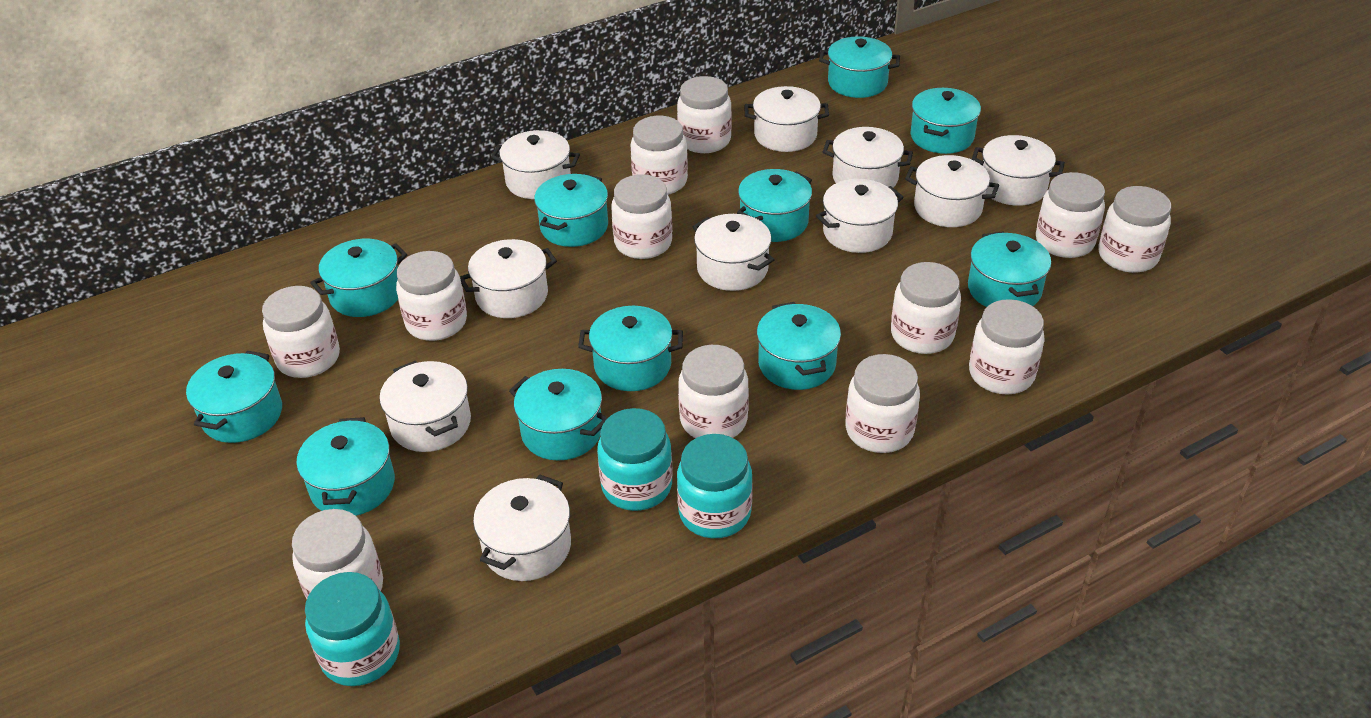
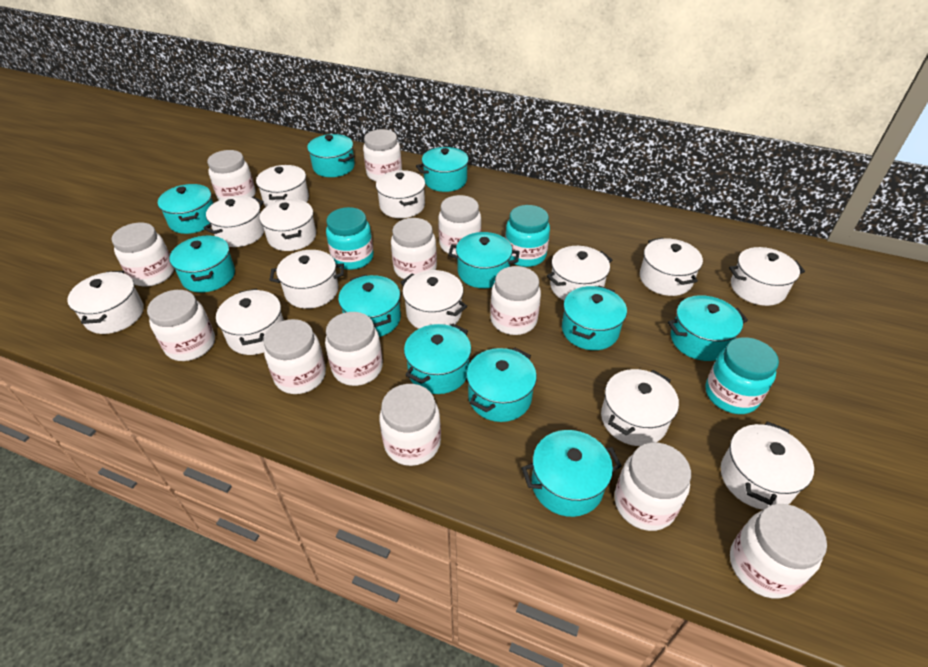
white pot: 10 -> 13

